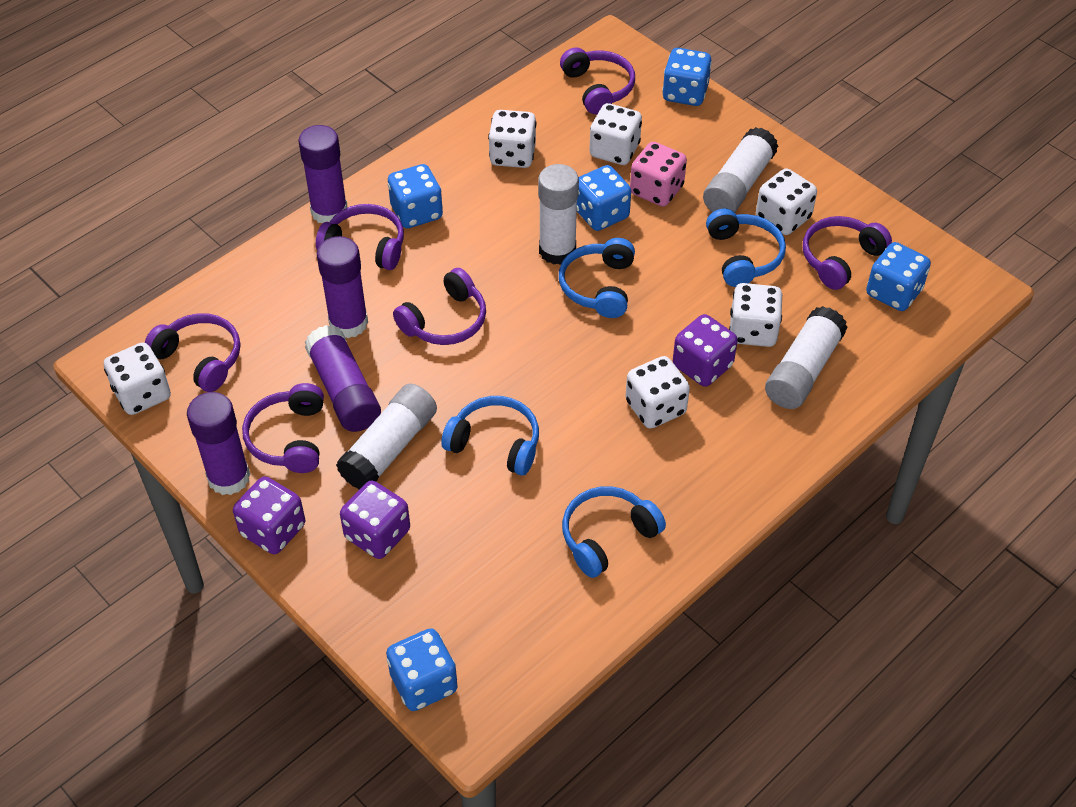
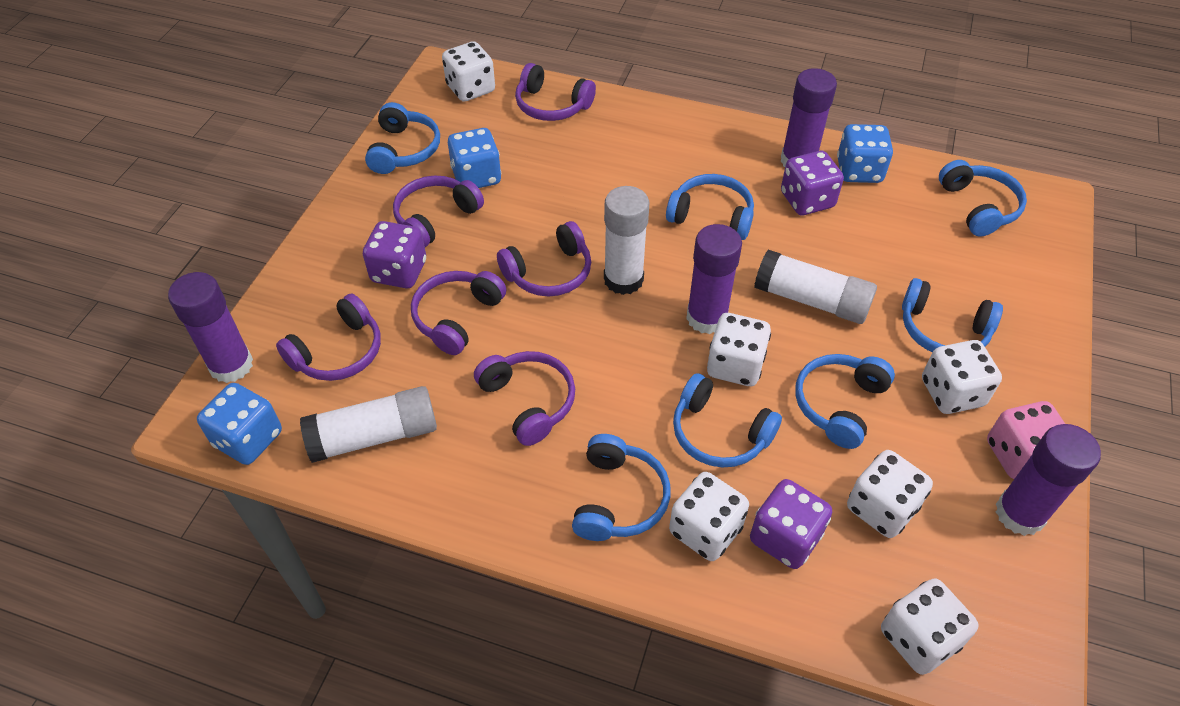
blue dice: 5 -> 3
blue headphones: 4 -> 7
white glue stick: 4 -> 3

